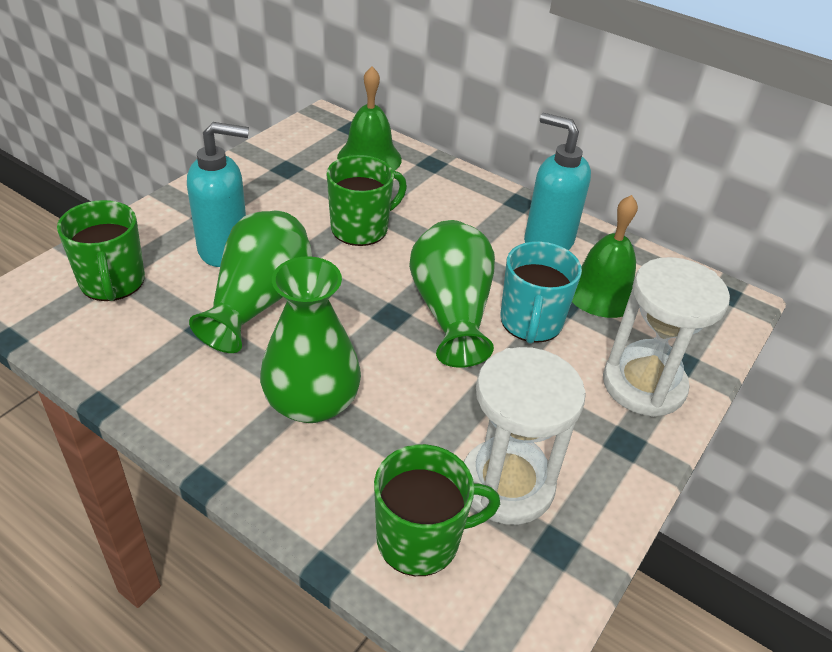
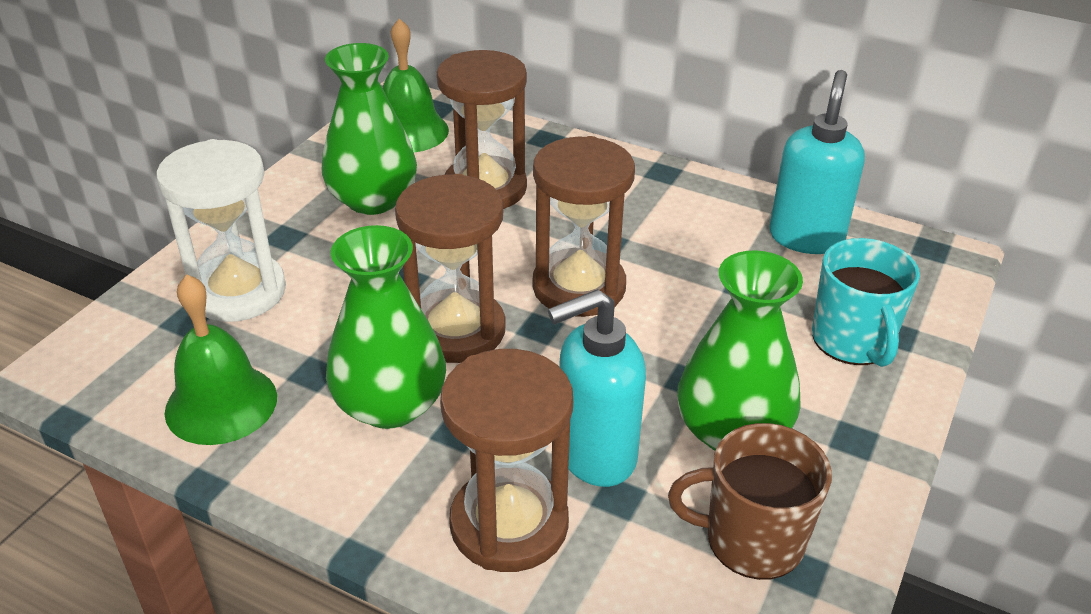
brown hourglass: 0 -> 4
brown mug: 0 -> 1
green mug: 3 -> 0
white hourglass: 2 -> 1

